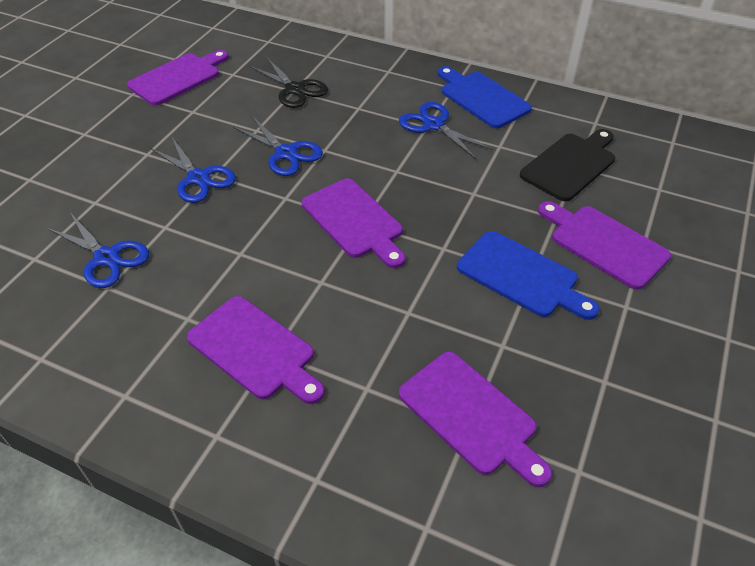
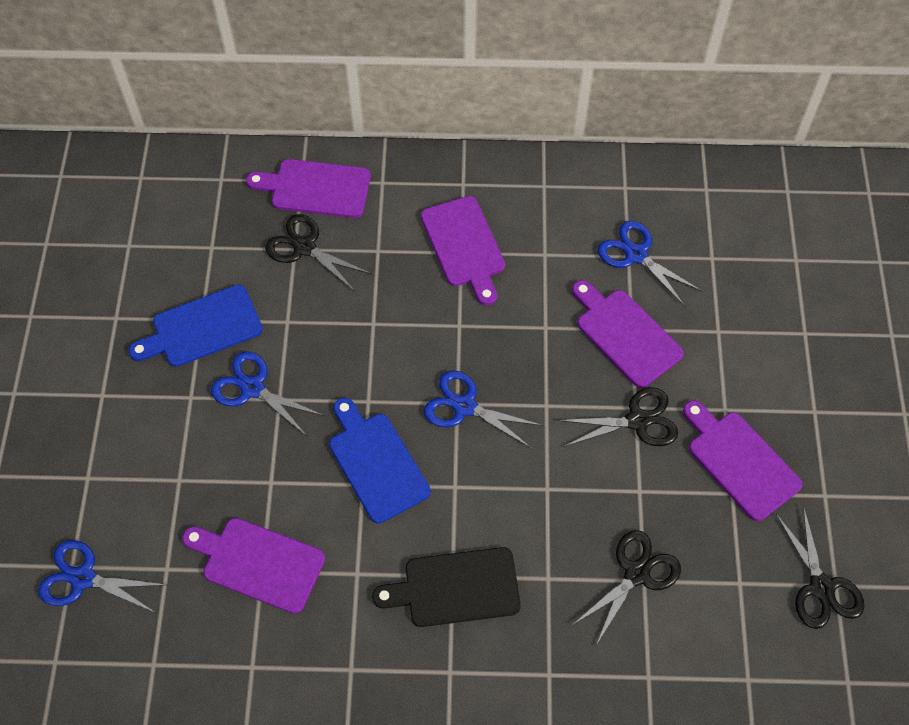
black scissors: 1 -> 4

